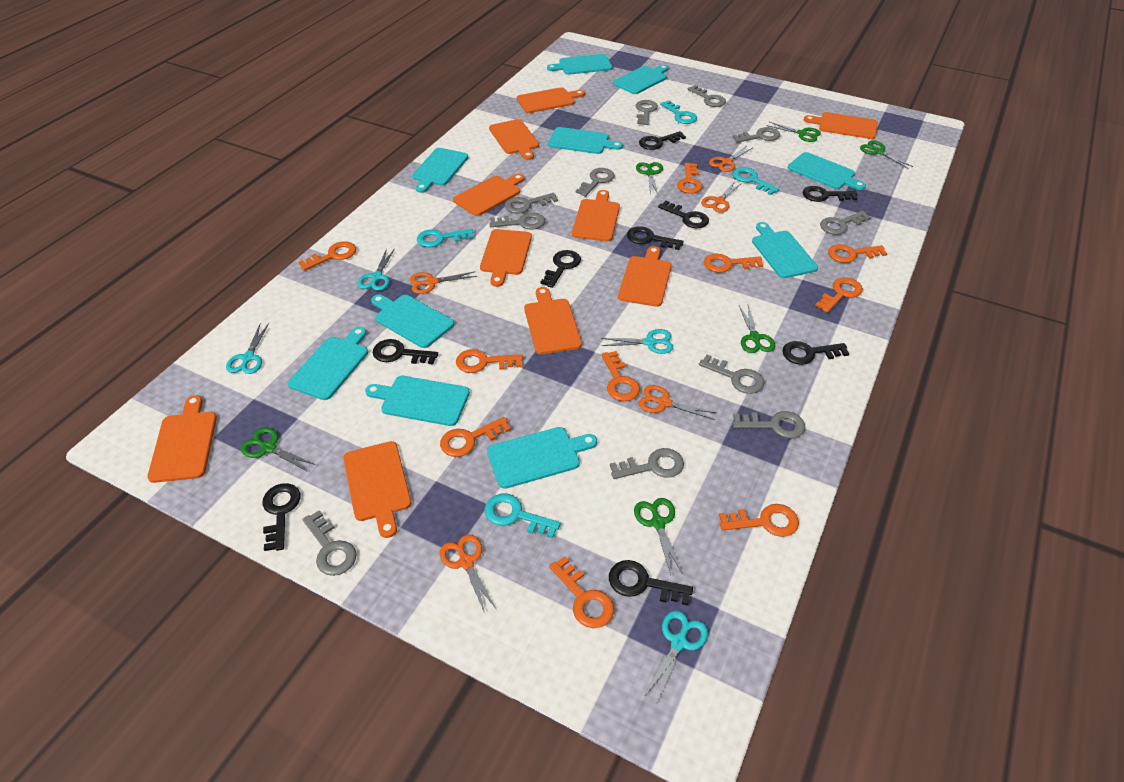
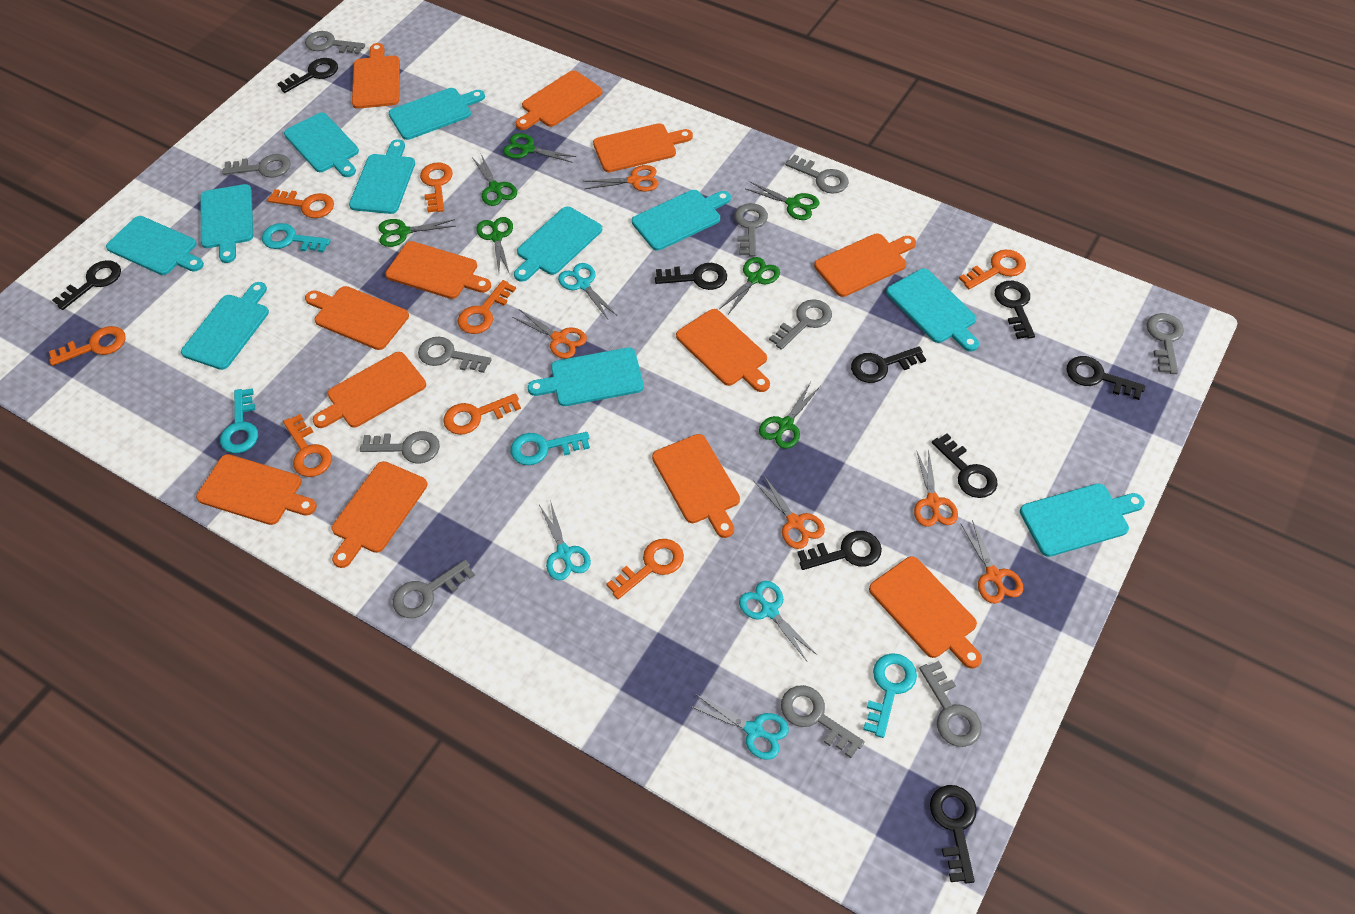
green scissors: 6 -> 7
orange cutting board: 10 -> 12
orange key: 10 -> 8
turquoise cutting board: 10 -> 11

